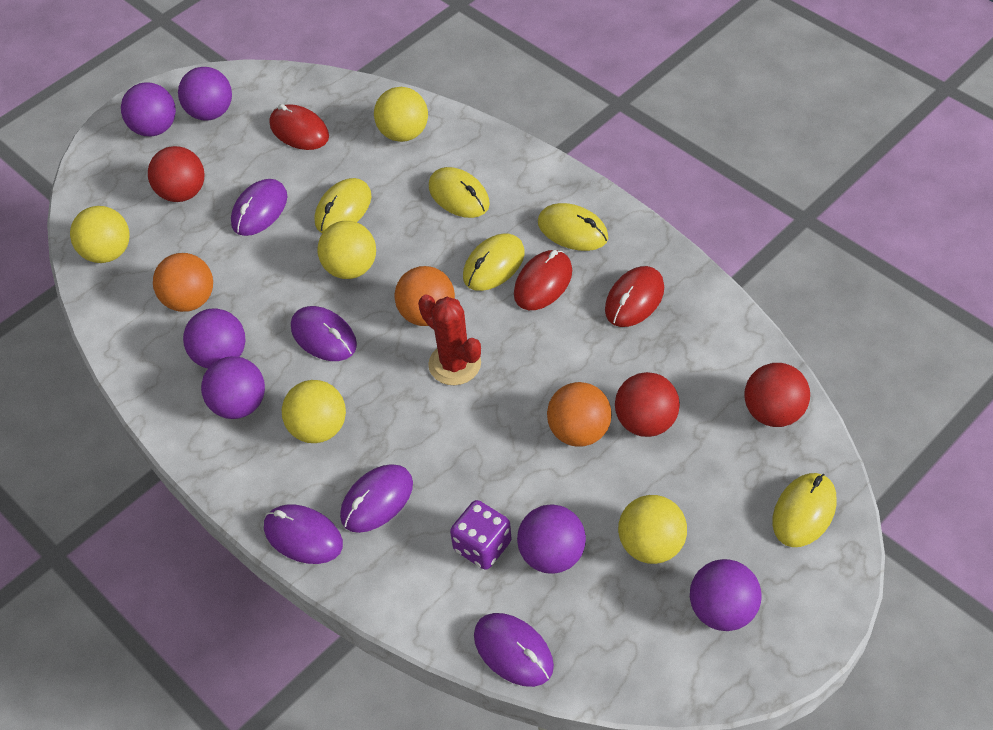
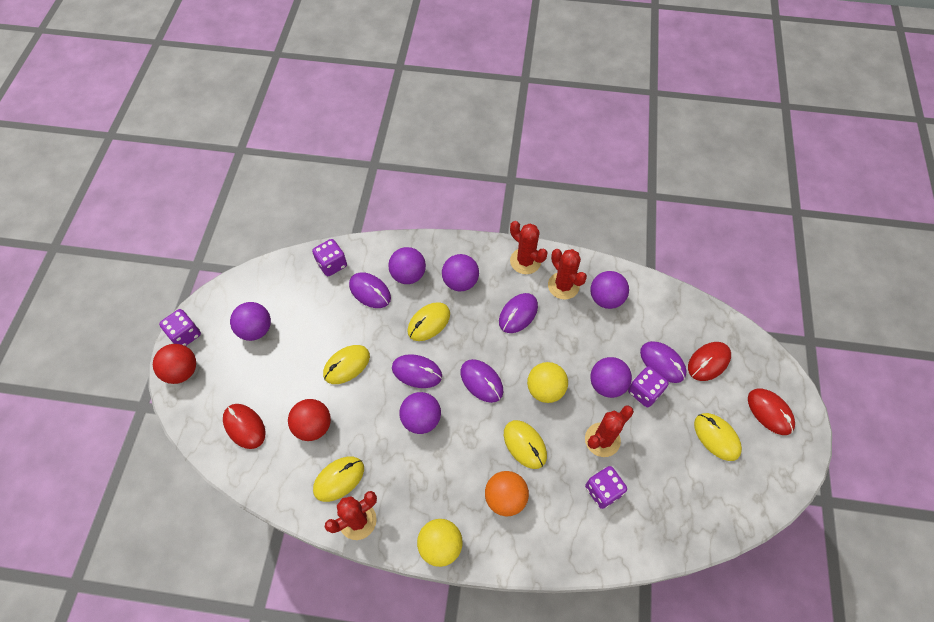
orange ball: 3 -> 1
purple dice: 1 -> 4
red ball: 3 -> 2
red cactus: 1 -> 4
yellow ball: 5 -> 2

